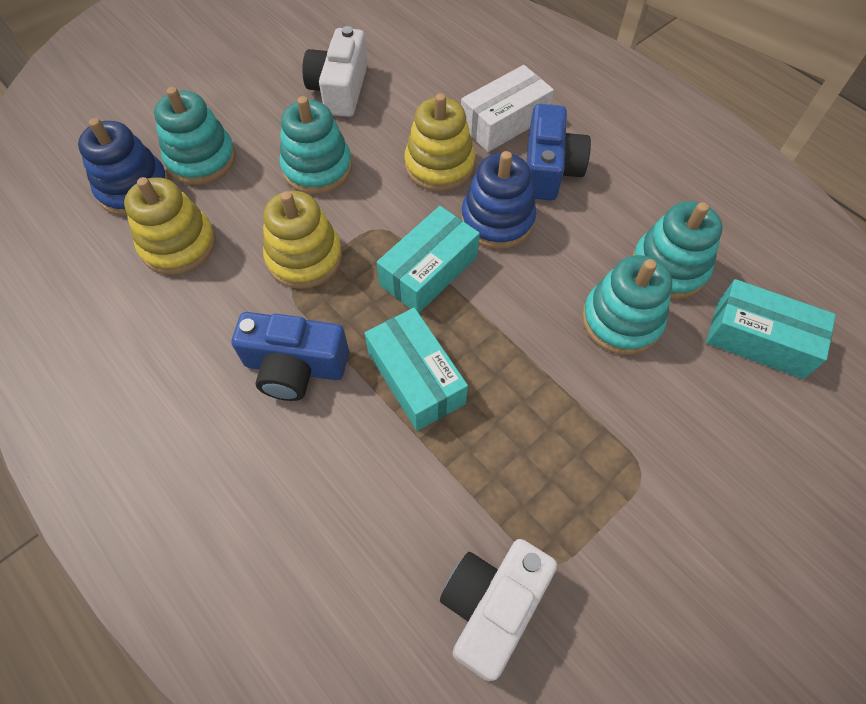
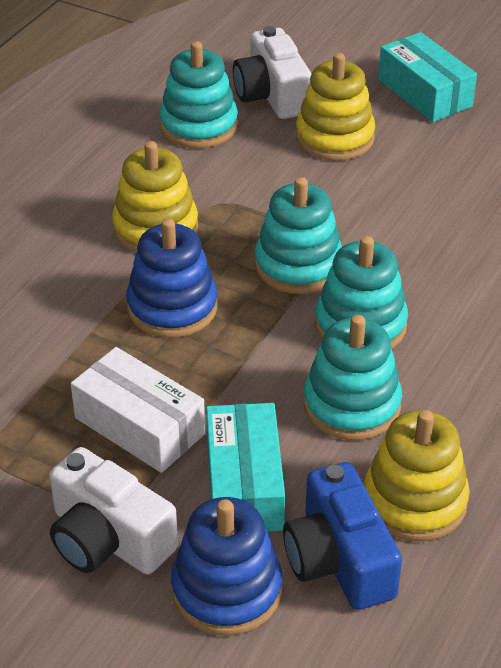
blue camera: 2 -> 1
turquoise box: 3 -> 2

